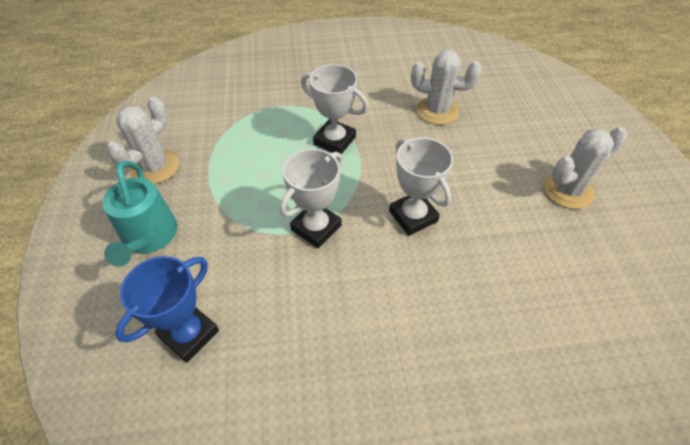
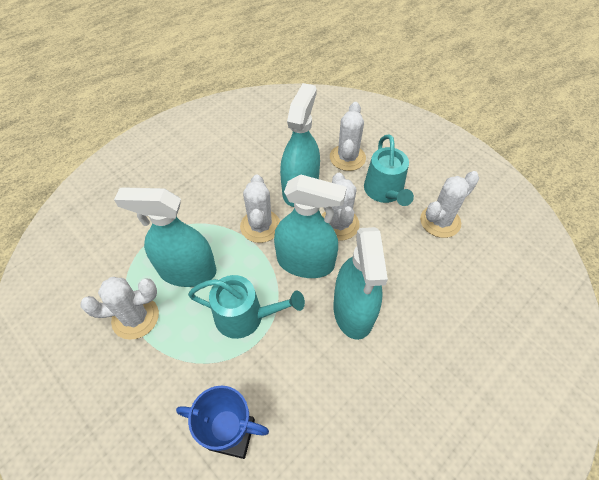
turquoise spray bottle: 0 -> 4
turquoise watering can: 1 -> 2
white cactus: 3 -> 5
white trophy: 3 -> 0

